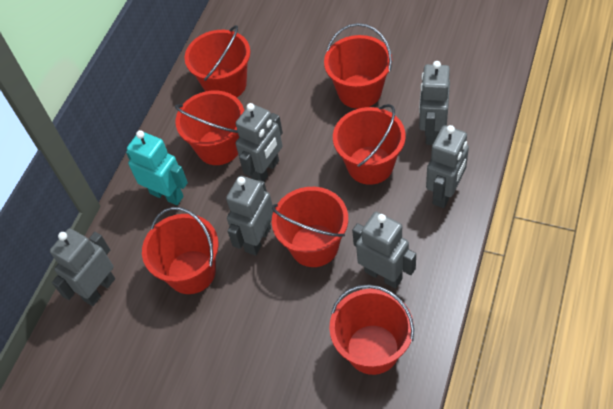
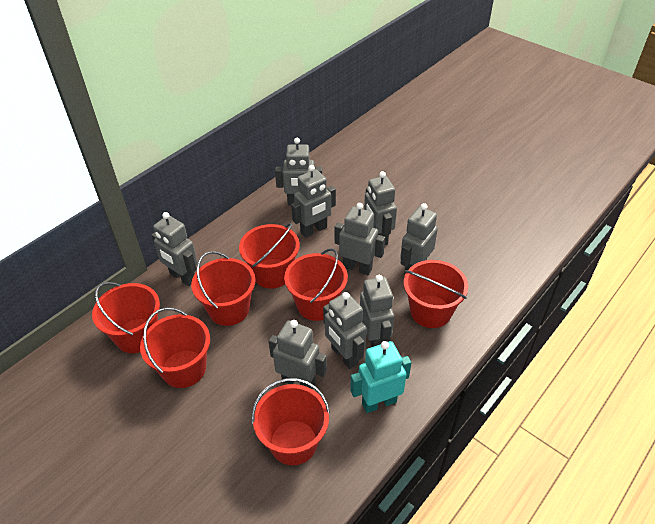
grey robot: 6 -> 9

